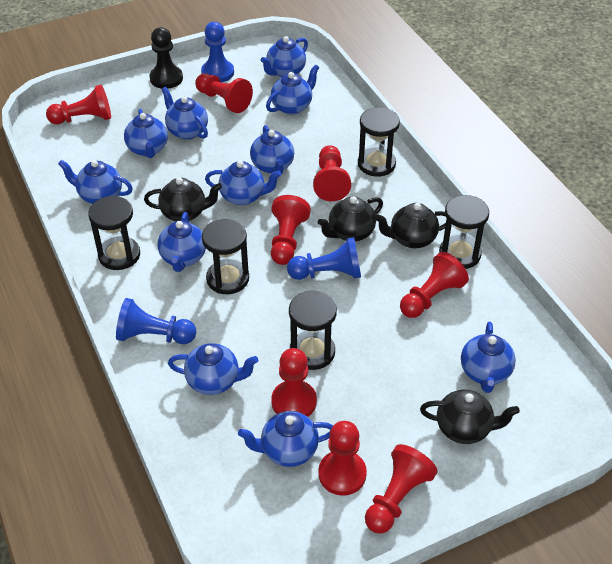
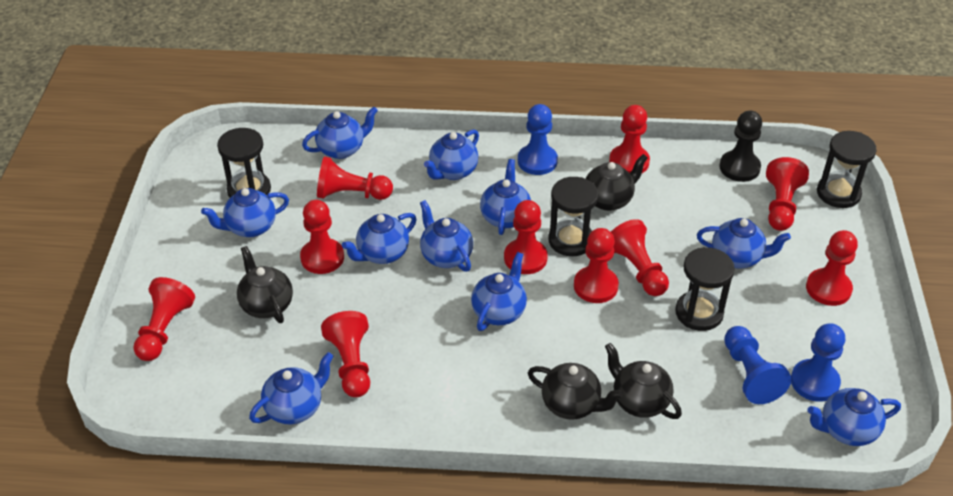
black hourglass: 5 -> 4
blue teapot: 11 -> 10
red pawn: 8 -> 10

